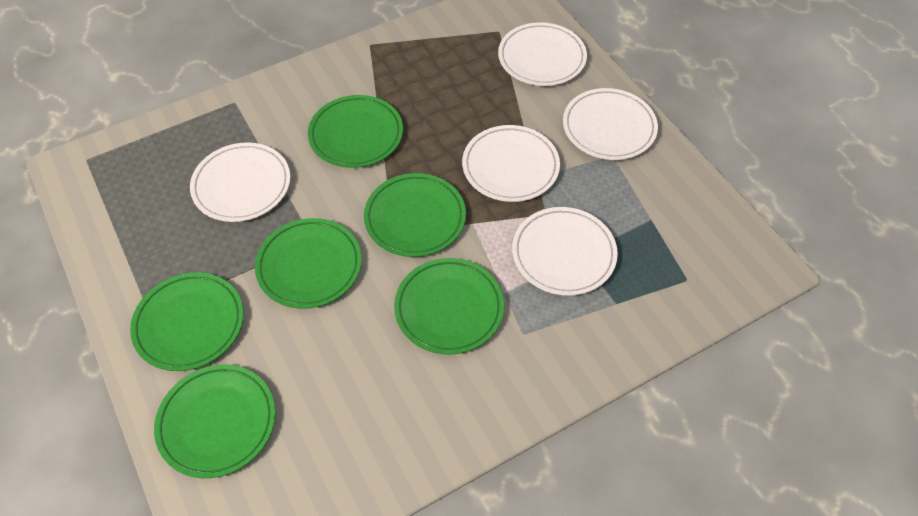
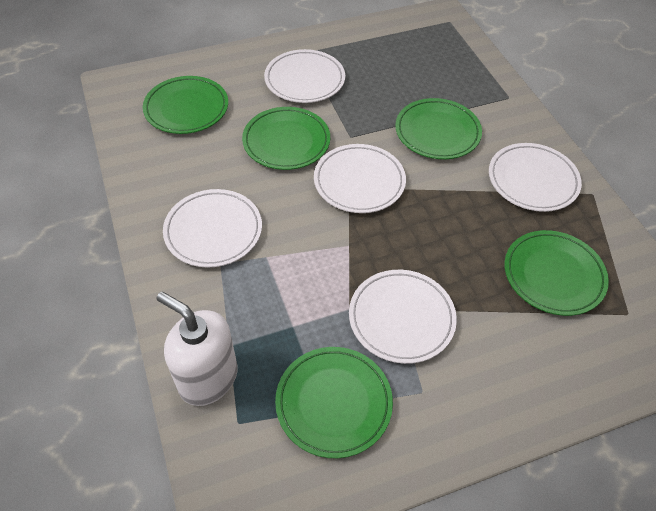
green plate: 6 -> 5
white soap dispenser: 0 -> 1

